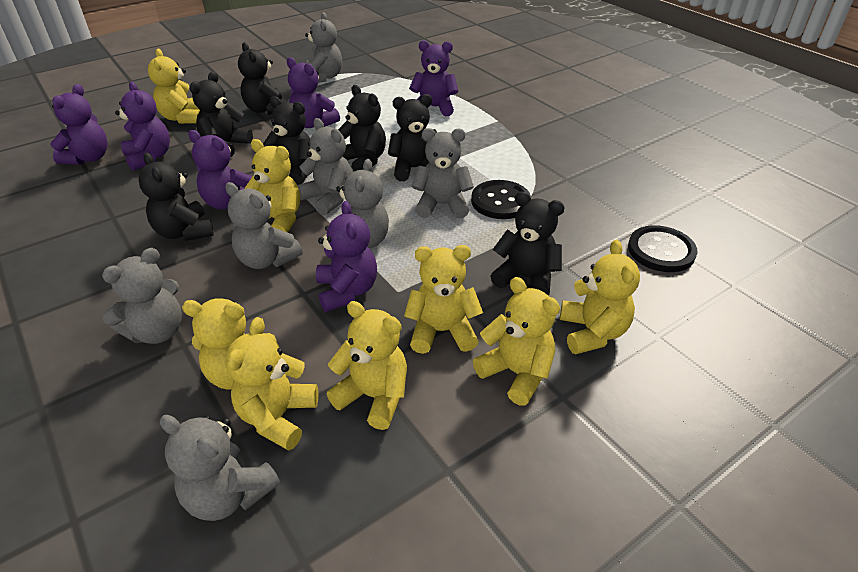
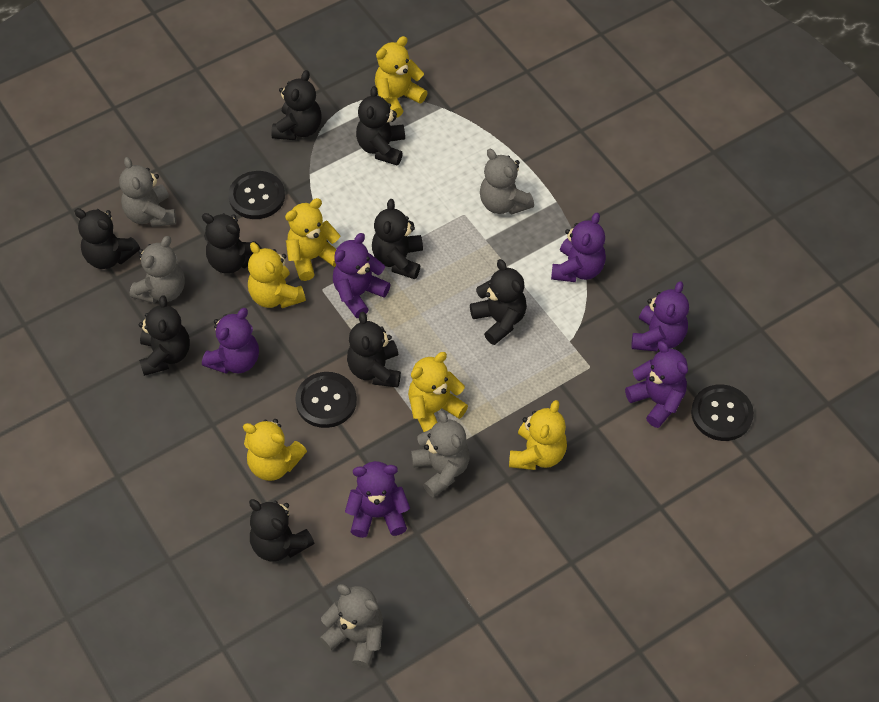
black button: 2 -> 3
black teddy bear: 7 -> 9
grey teddy bear: 7 -> 5
yellow teddy bear: 8 -> 6

